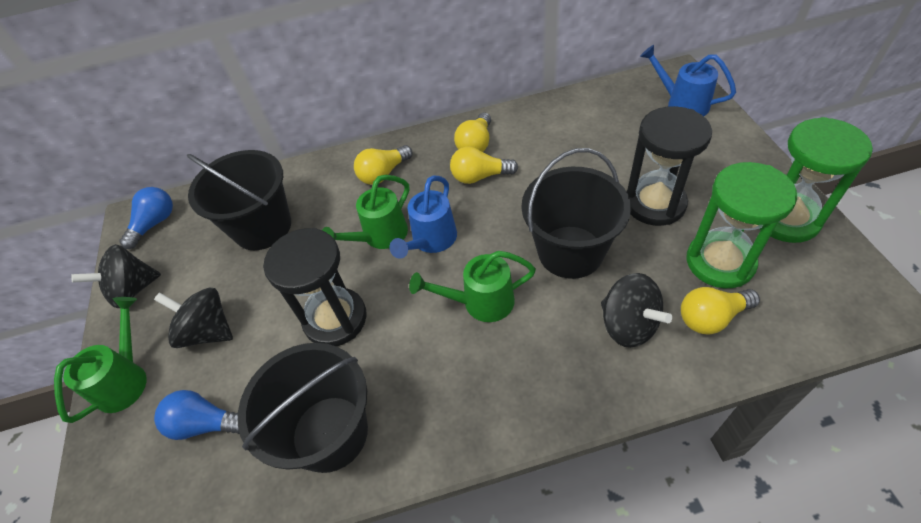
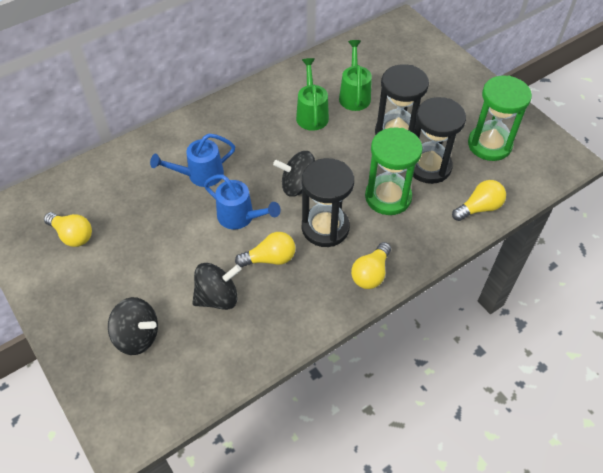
black bucket: 3 -> 0
black hourglass: 2 -> 3
blue light bulb: 2 -> 0
green watering can: 3 -> 2

